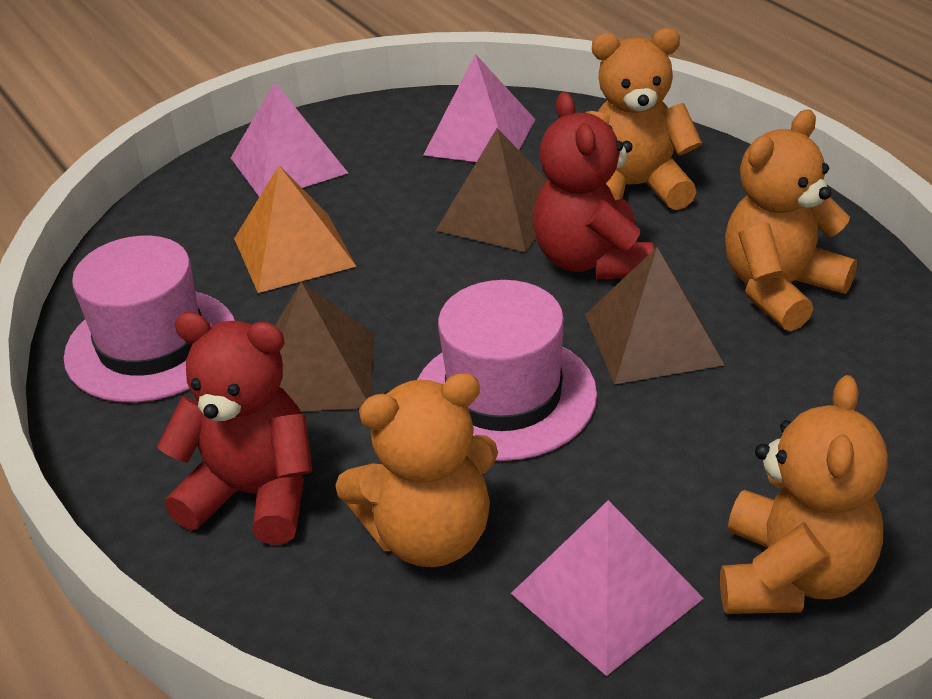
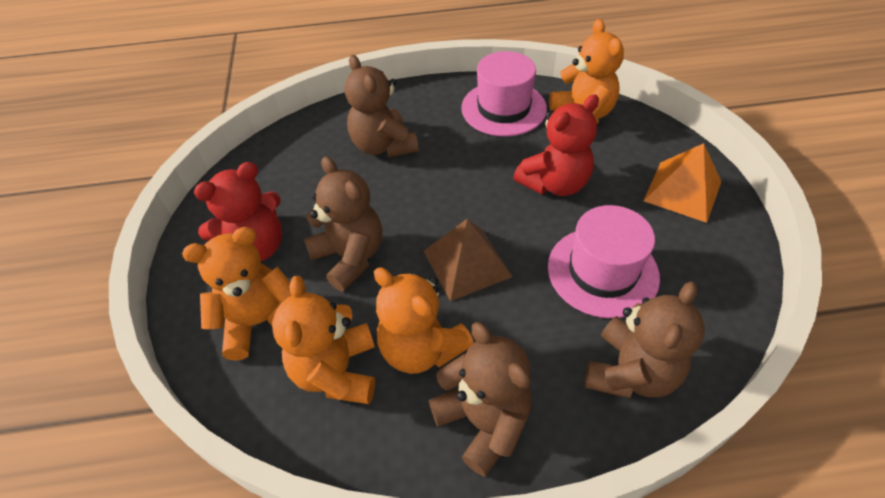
brown pyramid: 3 -> 1
brown teddy bear: 0 -> 4
pink pyramid: 3 -> 0

